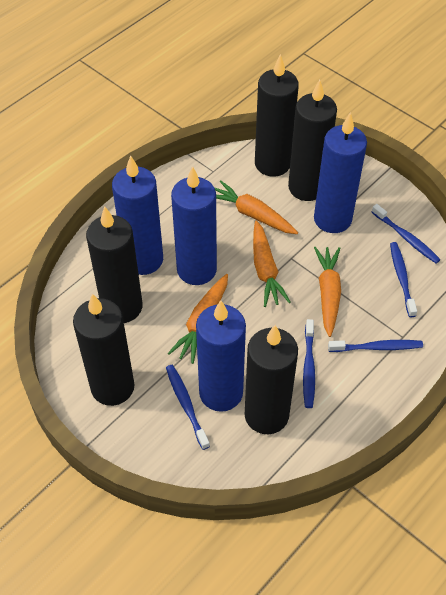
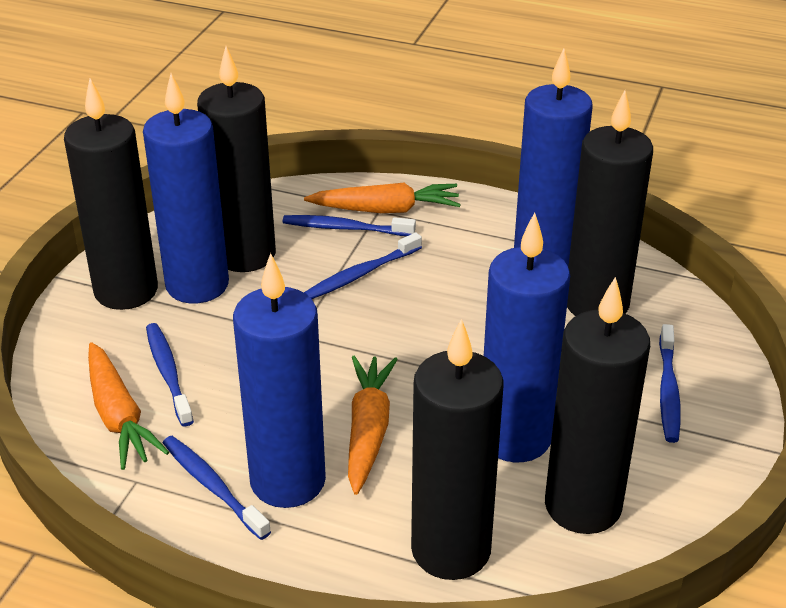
orange carrot: 4 -> 3

